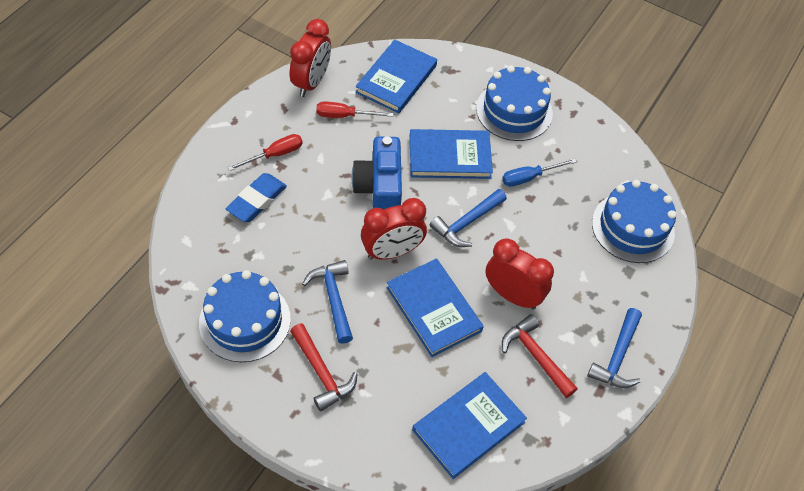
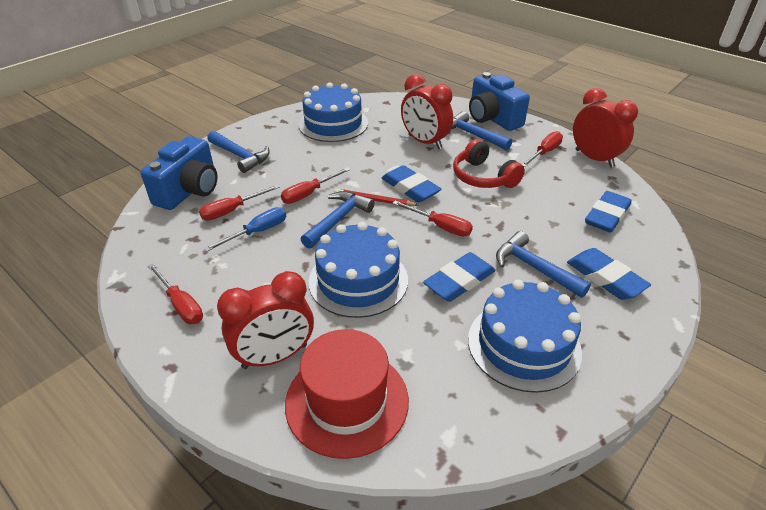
blue book: 4 -> 0
blue camera: 1 -> 2
blue eraser: 1 -> 4
blue hammer: 3 -> 4
red hammer: 2 -> 0
red hat: 0 -> 1
red headphones: 0 -> 1
red pencil: 0 -> 1
red screwdriver: 2 -> 5

